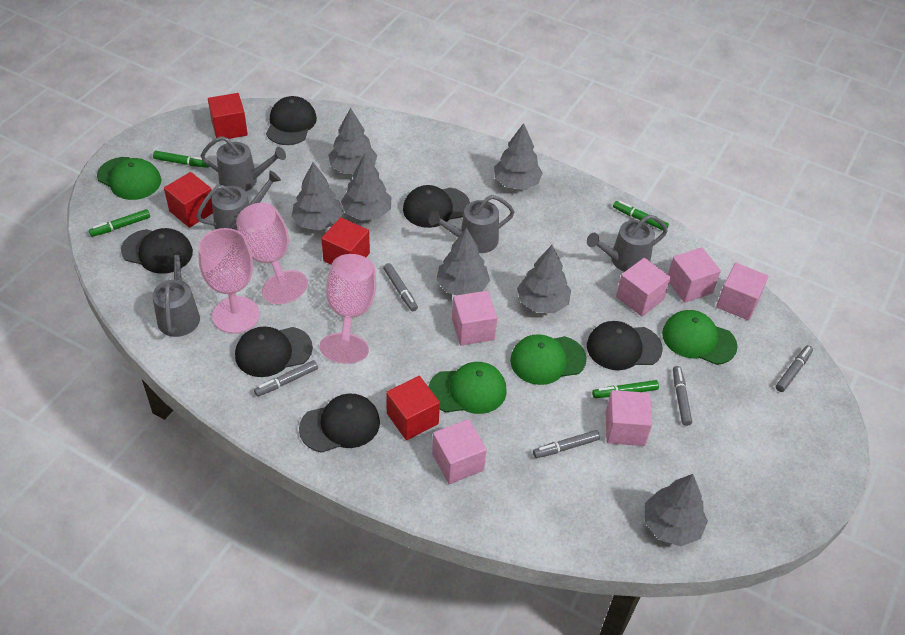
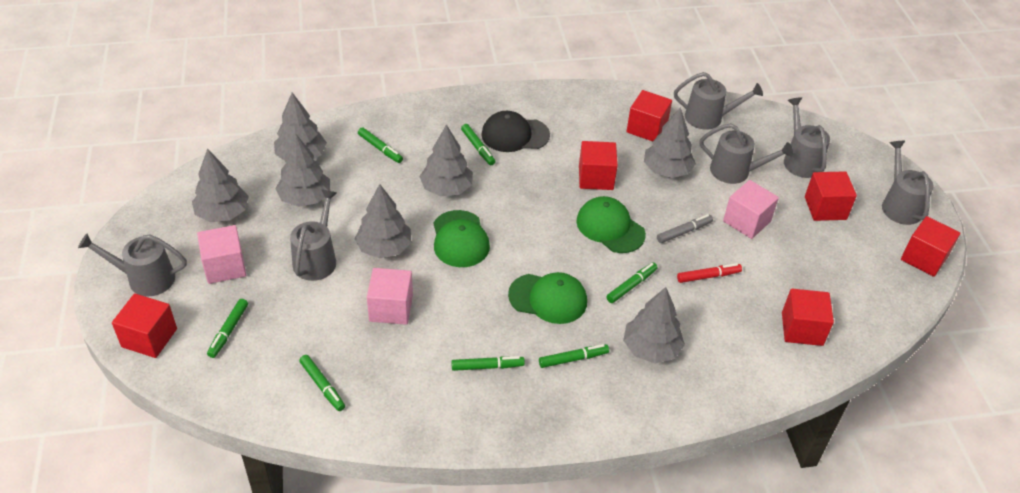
black cap: 6 -> 1
green cap: 4 -> 3
green marker: 4 -> 7
grey marker: 5 -> 1
grey watering can: 5 -> 6
pink cube: 6 -> 3
pink goblet: 3 -> 0
red cube: 4 -> 6
red marker: 0 -> 1

